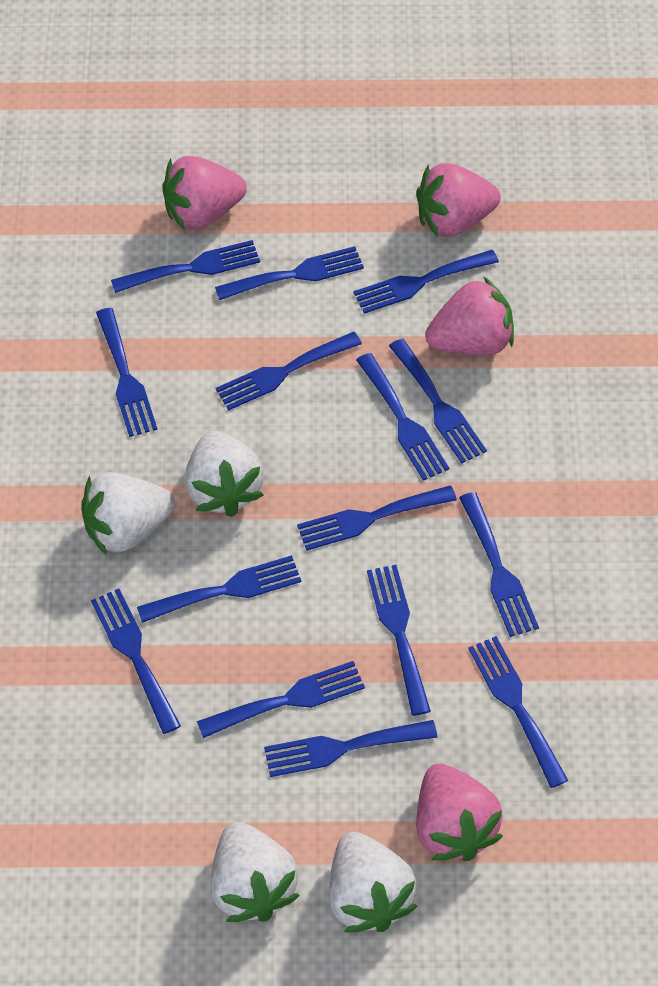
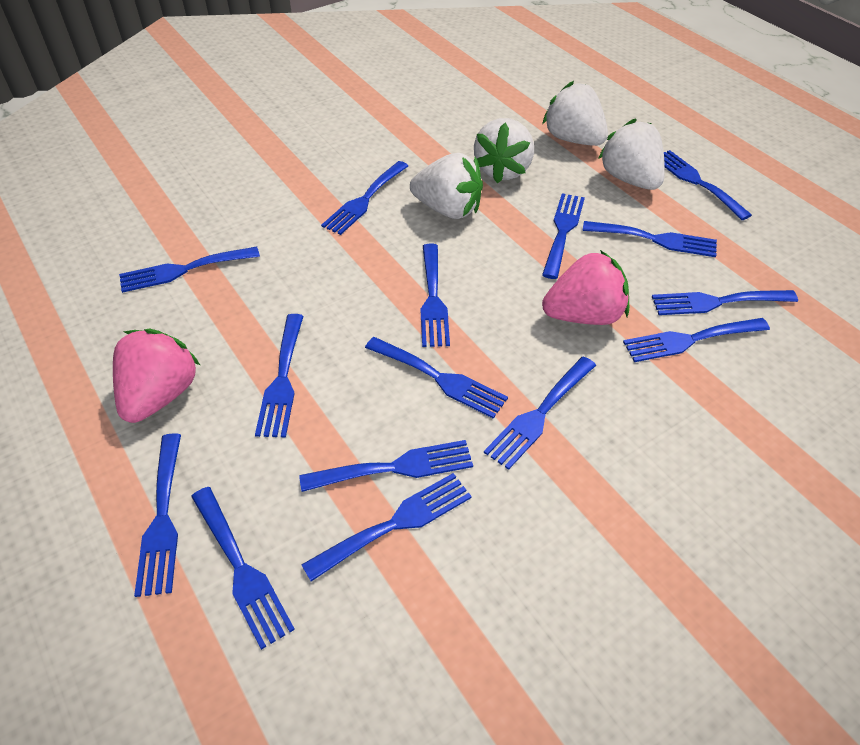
pink strawberry: 4 -> 2

